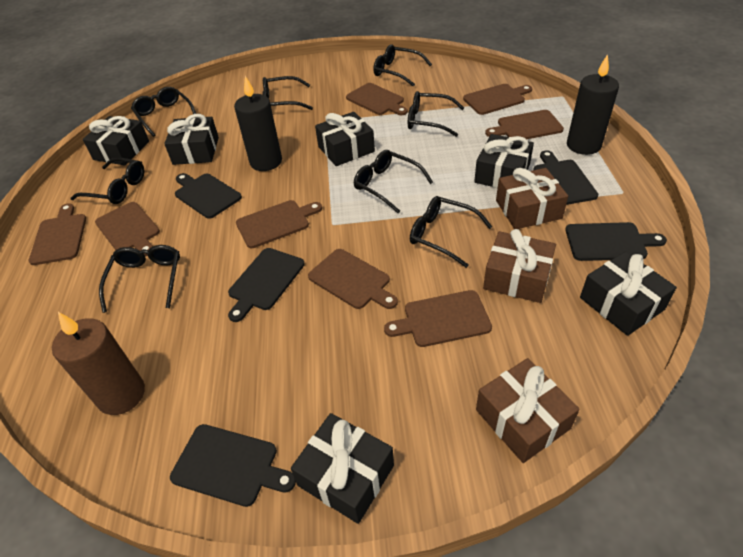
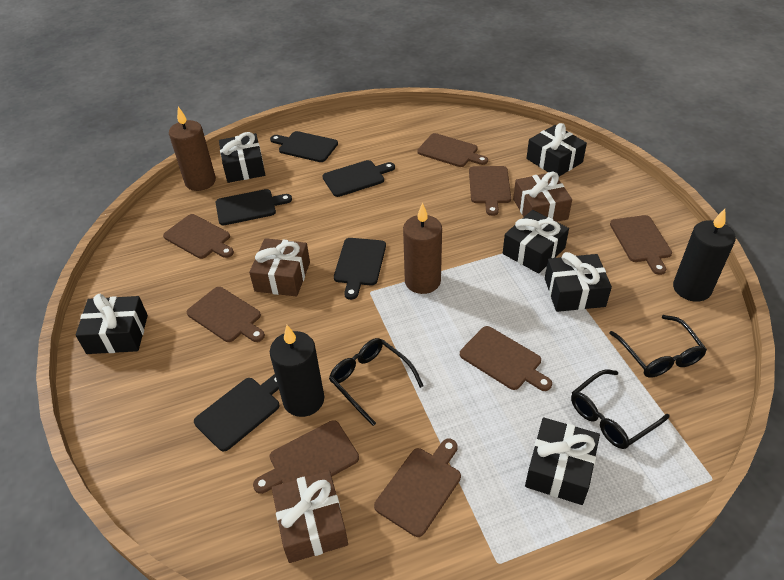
black glasses: 8 -> 3
brown candle: 1 -> 2

